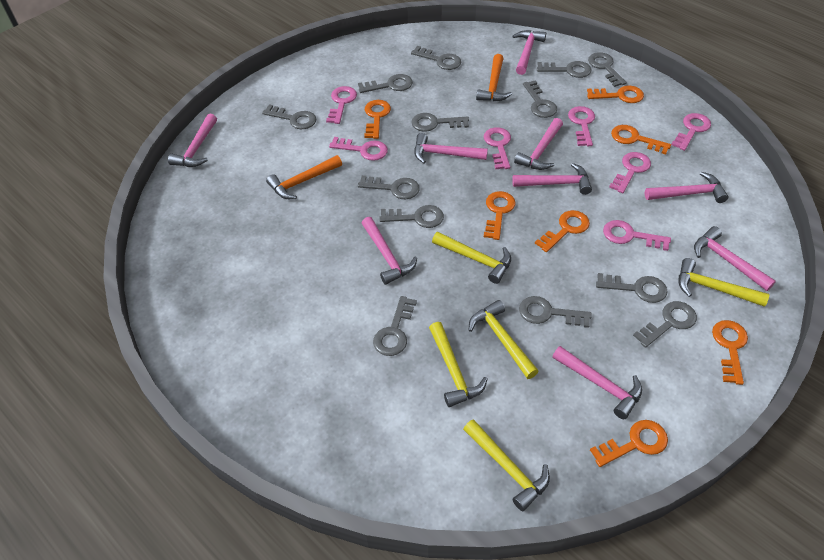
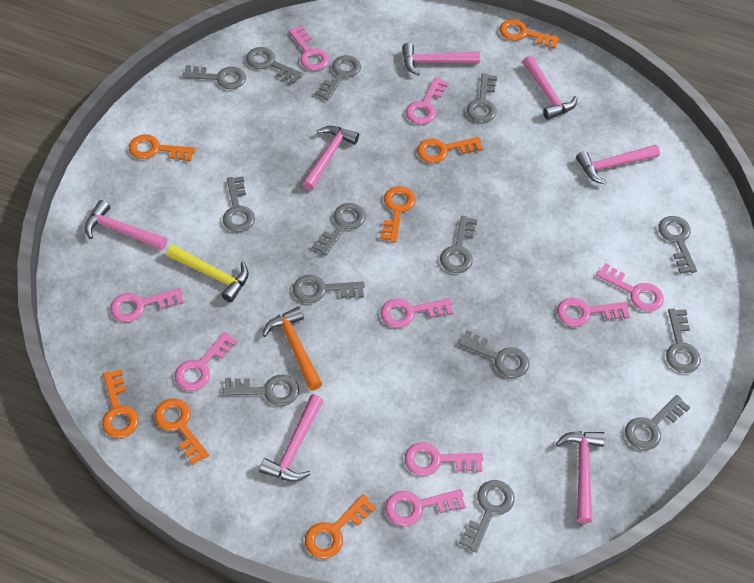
grey key: 13 -> 14
orange hammer: 2 -> 1
pink hammer: 9 -> 7
pink key: 7 -> 9
yellow hammer: 5 -> 1

